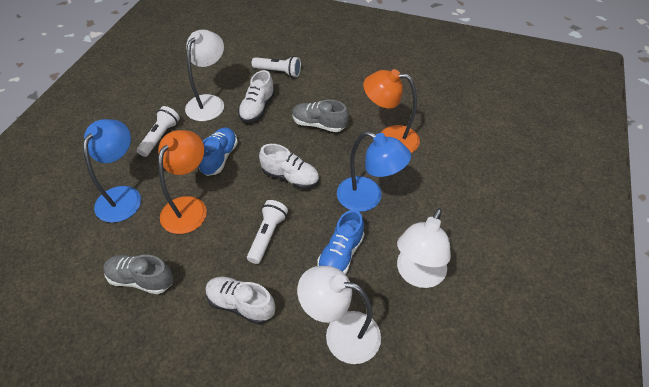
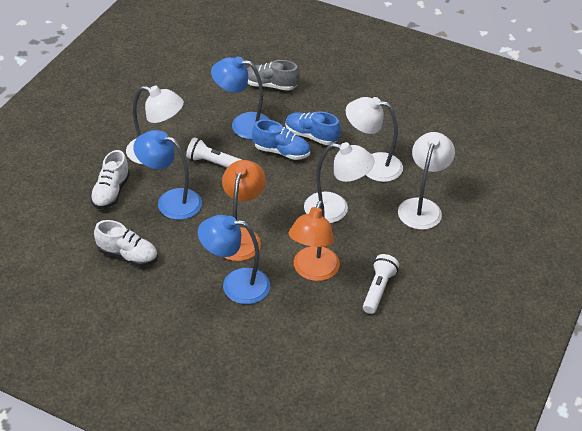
blue lamp: 2 -> 3
grey shoe: 2 -> 1
white flashlight: 3 -> 2
white lamp: 3 -> 4
white shoe: 3 -> 2

